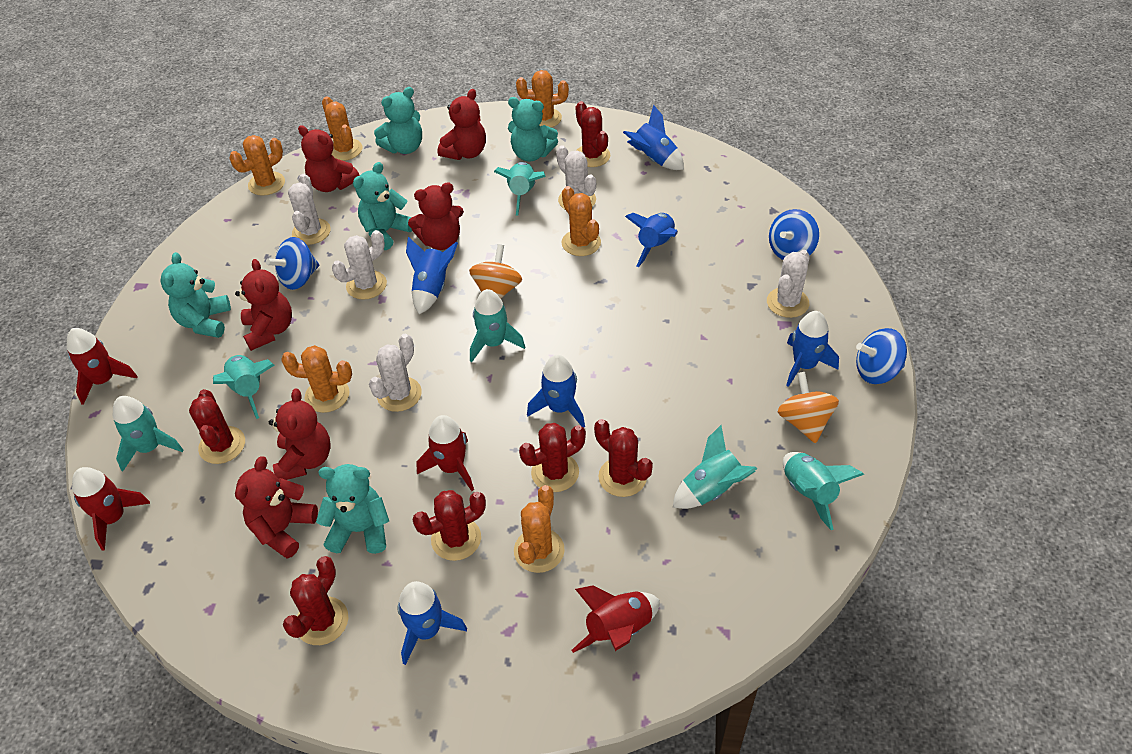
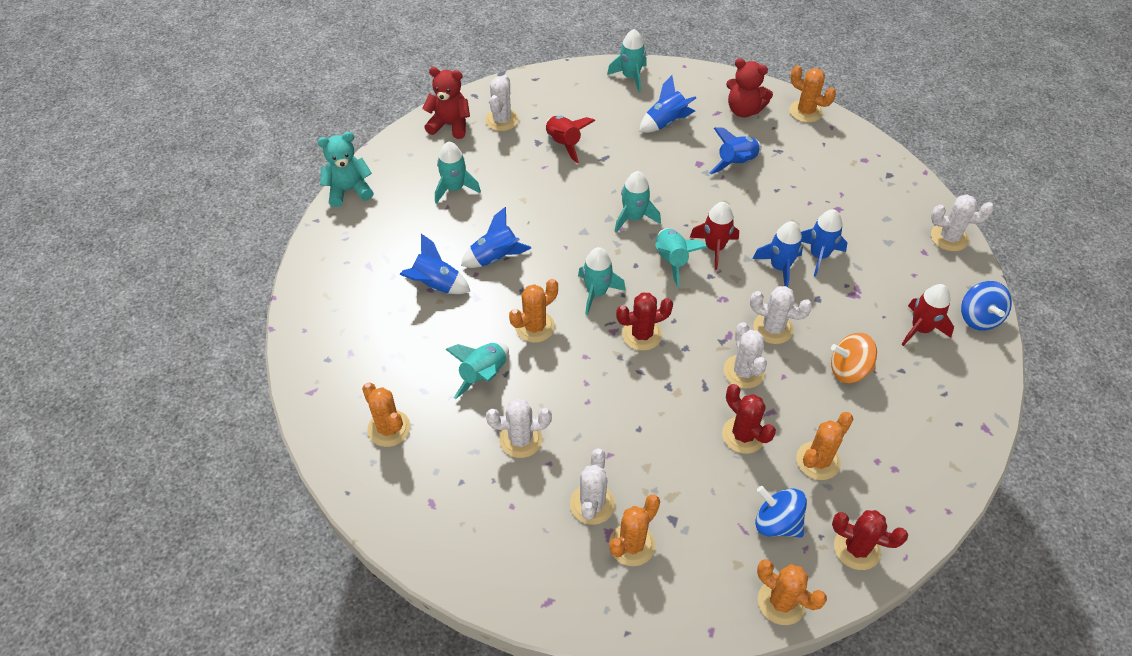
blue spinning top: 3 -> 2
orange spinning top: 2 -> 1
red cactus: 6 -> 3
red rocket: 4 -> 3
red teddy bear: 6 -> 2
turquoise teddy bear: 5 -> 1
white cactus: 5 -> 6

